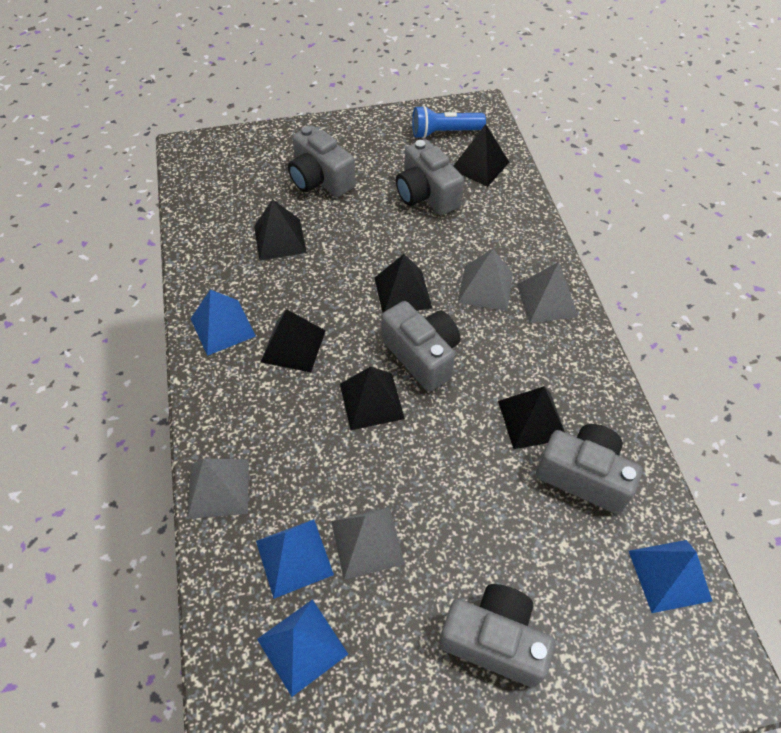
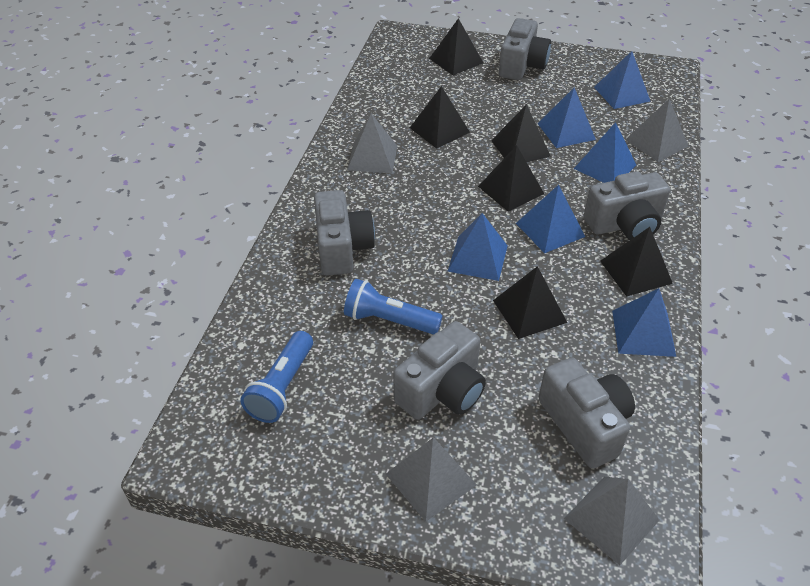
blue flashlight: 1 -> 2
blue pyramid: 4 -> 6

